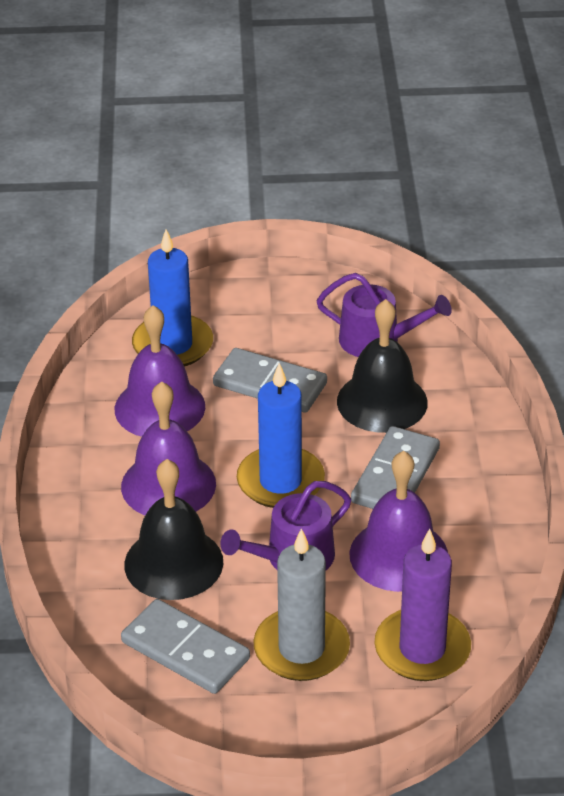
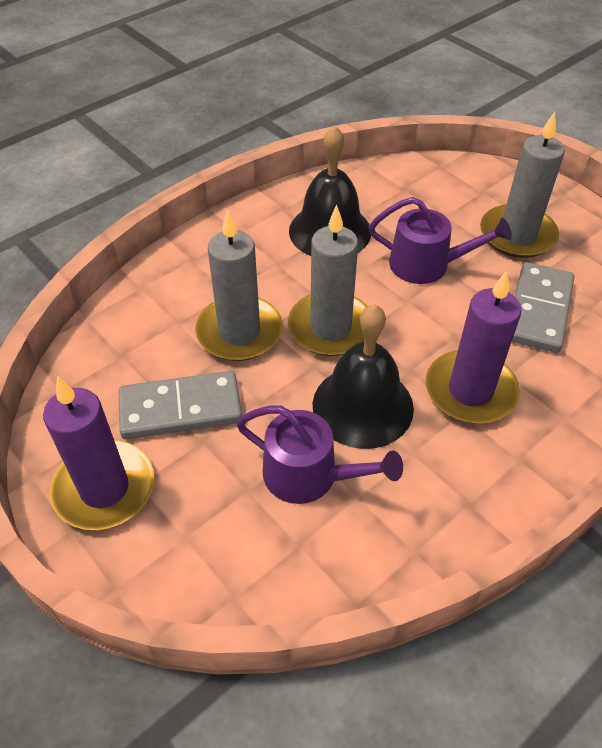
blue candle: 2 -> 0
grey candle: 1 -> 3
grey domino: 3 -> 2
purple bell: 3 -> 0
purple candle: 1 -> 2

